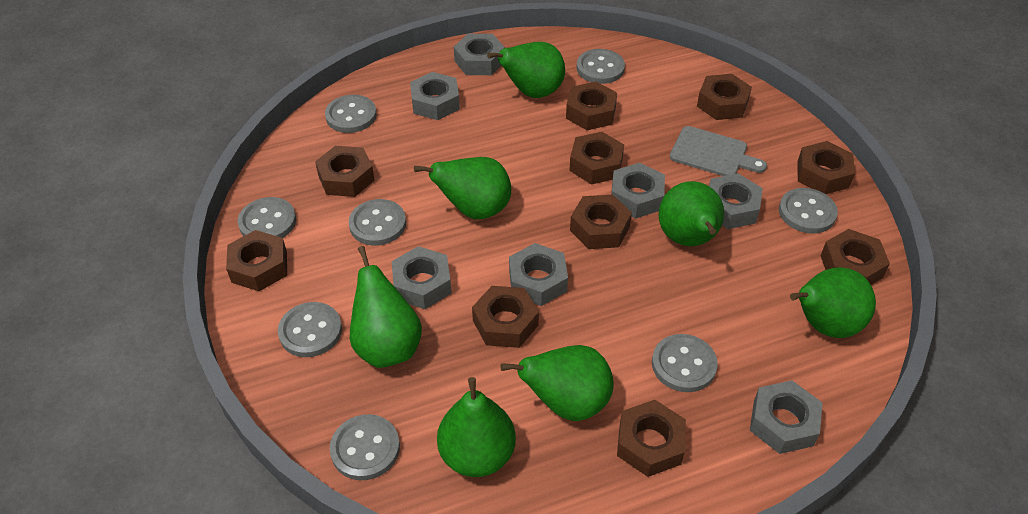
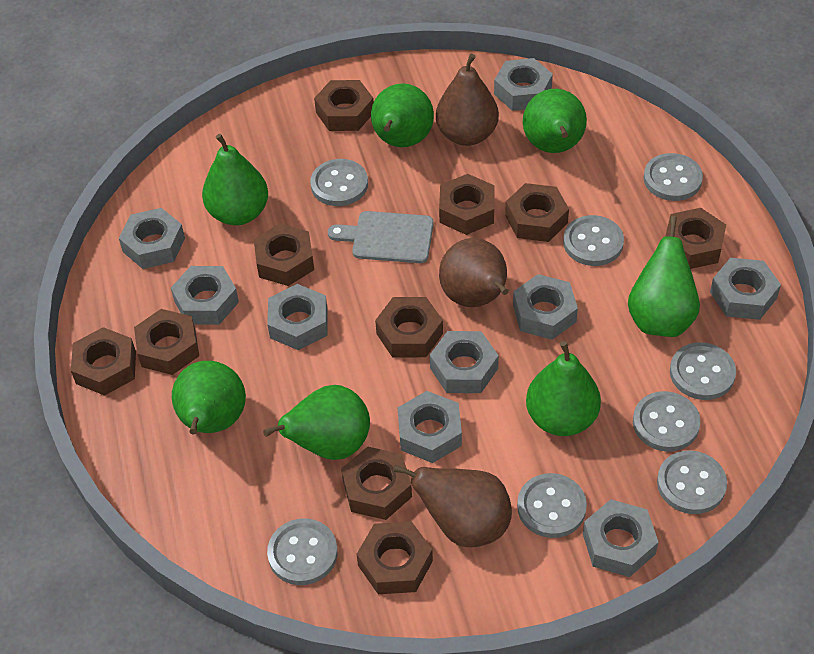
brown pear: 0 -> 3
grey nut: 7 -> 9

